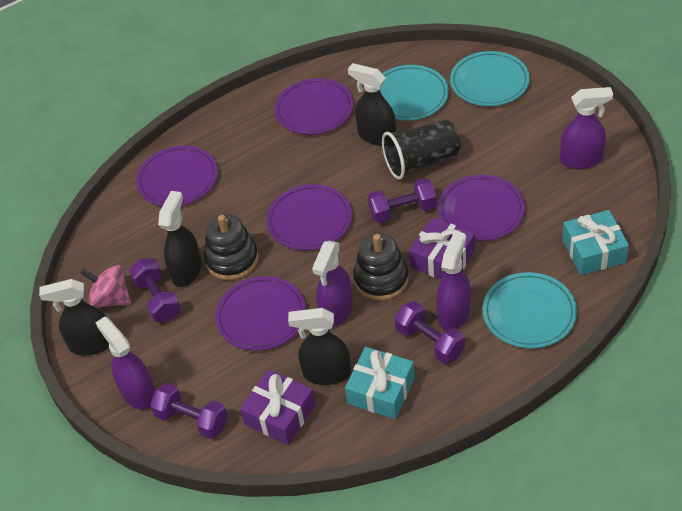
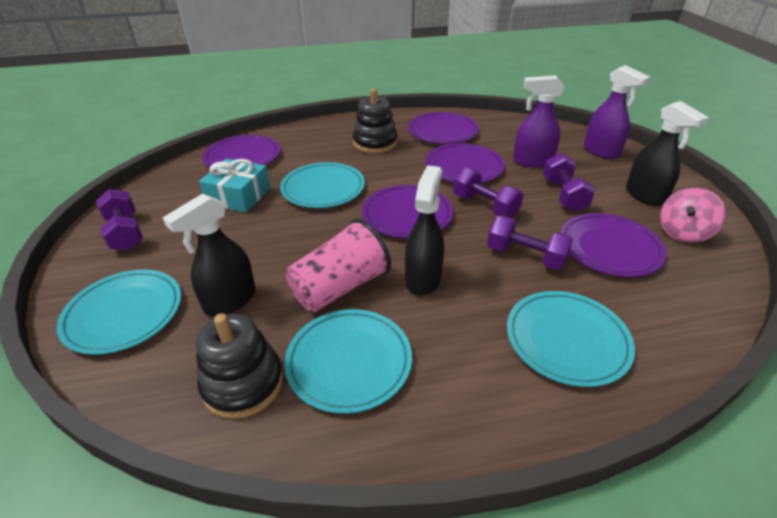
black cup: 1 -> 0
black spray bottle: 4 -> 3
pink cup: 0 -> 1
purple gift: 2 -> 0
purple spray bottle: 4 -> 2
turquoise gift: 2 -> 1
turquoise plate: 3 -> 4

